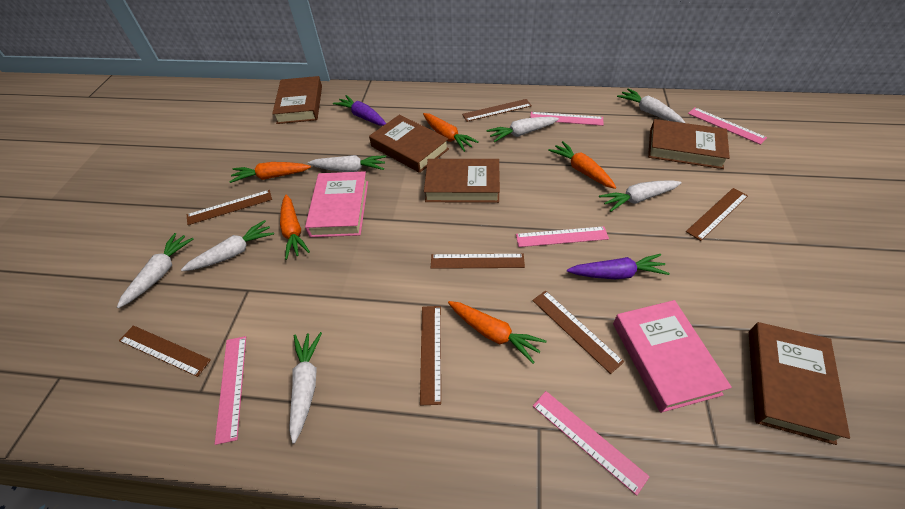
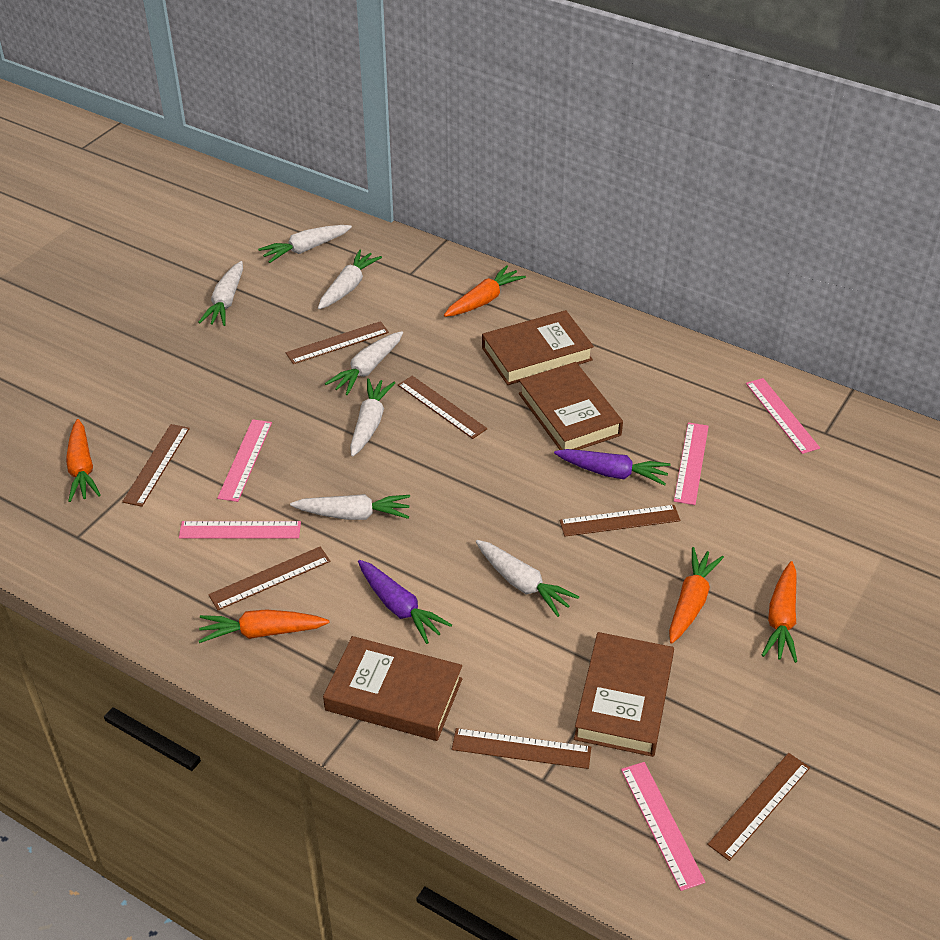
brown book: 5 -> 4
pink book: 2 -> 0

